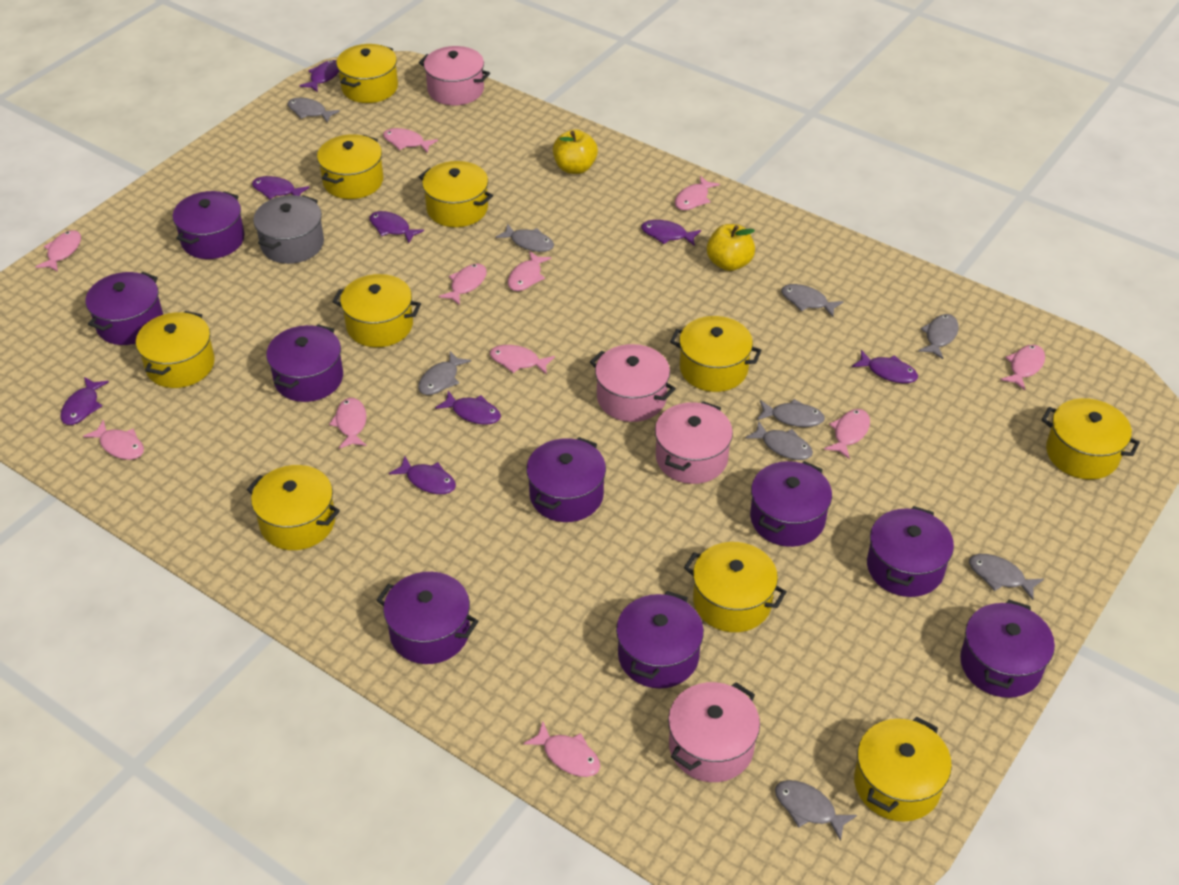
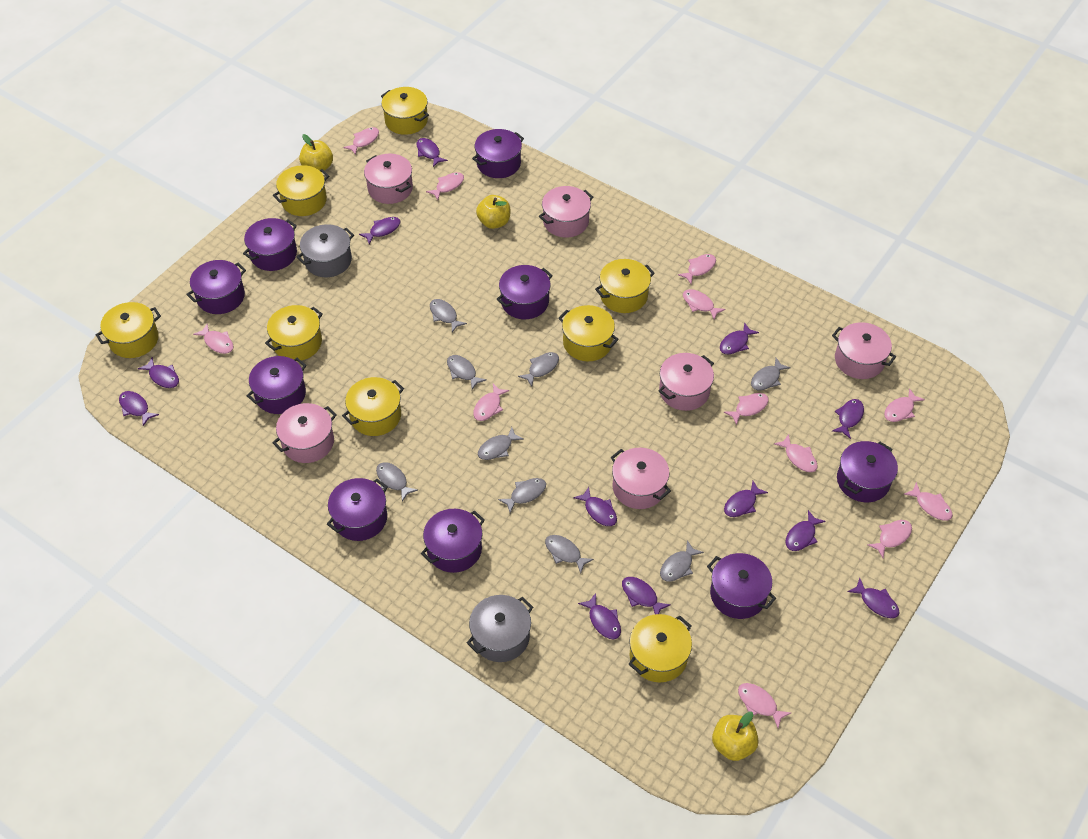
grey pot: 1 -> 2
pink fish: 11 -> 12
pink pot: 4 -> 6
purple fish: 8 -> 12
yellow apple: 2 -> 3
yellow pot: 10 -> 8

